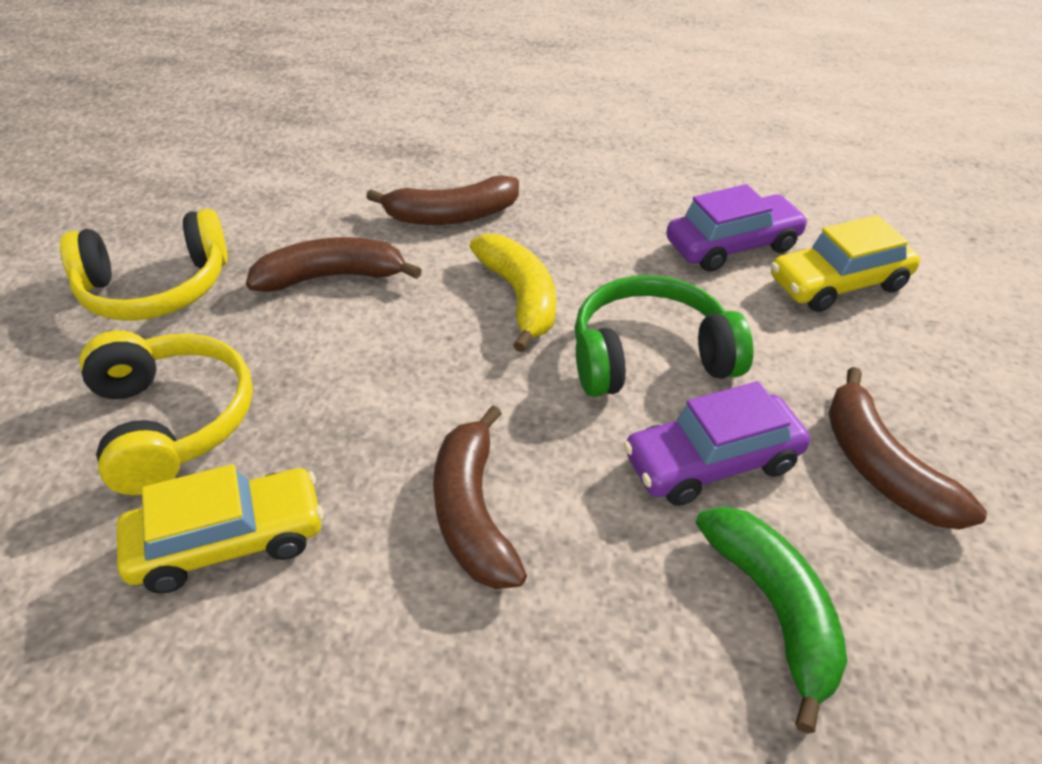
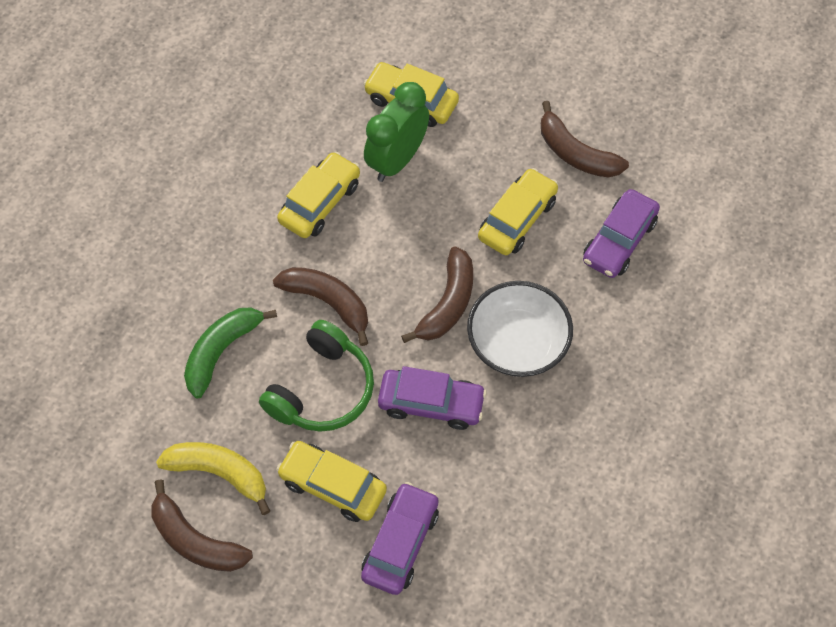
green clock: 0 -> 1
purple car: 2 -> 3
white bowl: 0 -> 1
yellow car: 2 -> 4
yellow headphones: 2 -> 0

